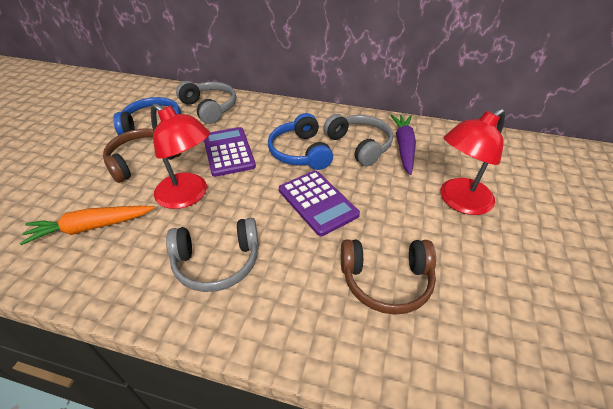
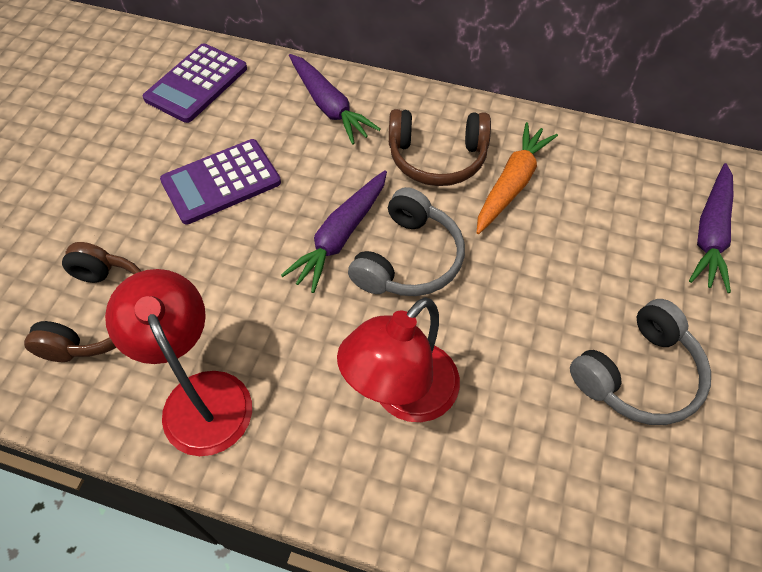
blue headphones: 2 -> 0
grey headphones: 3 -> 2
purple carrot: 1 -> 3

